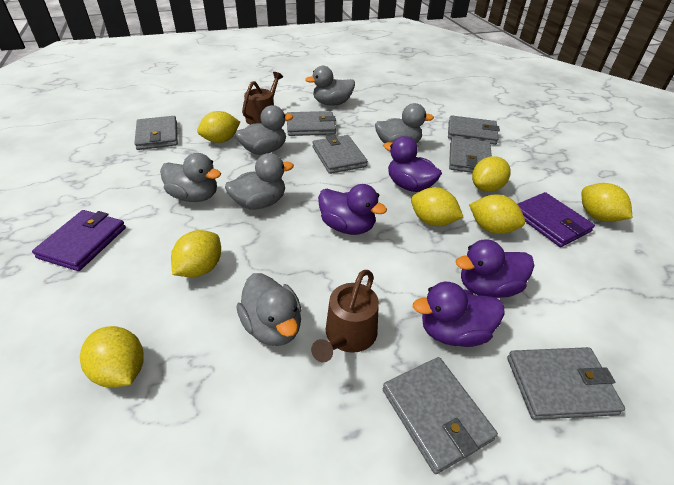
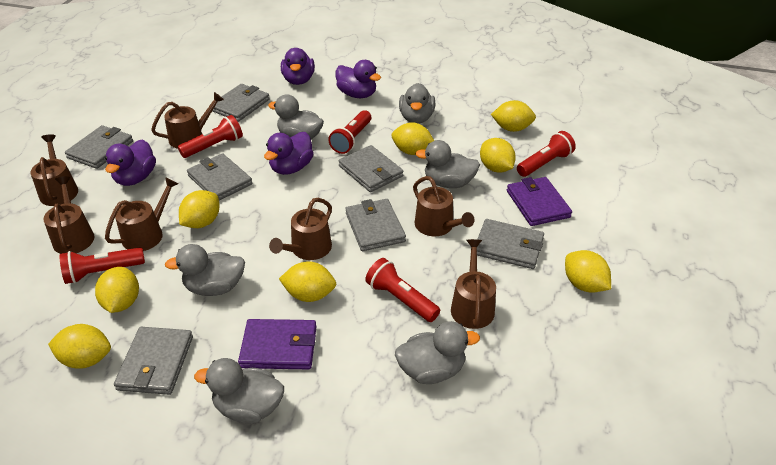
brown watering can: 2 -> 7
red flashlight: 0 -> 5
yellow lemon: 7 -> 8

